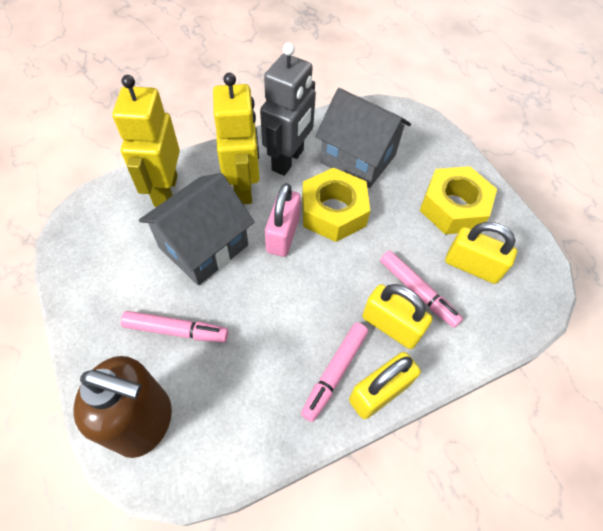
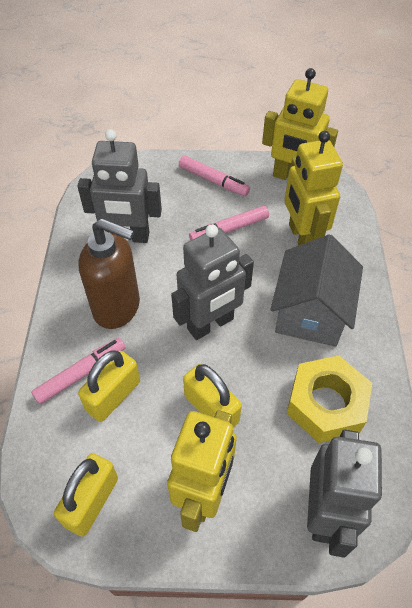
grey house: 2 -> 1
grey robot: 1 -> 3
pink padlock: 1 -> 0
yellow nut: 2 -> 1
yellow robot: 2 -> 3

